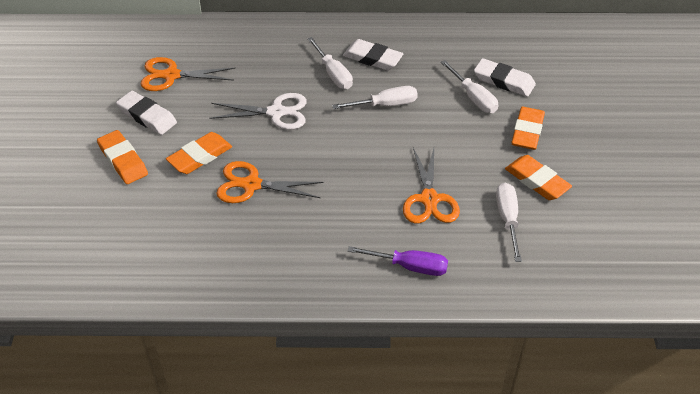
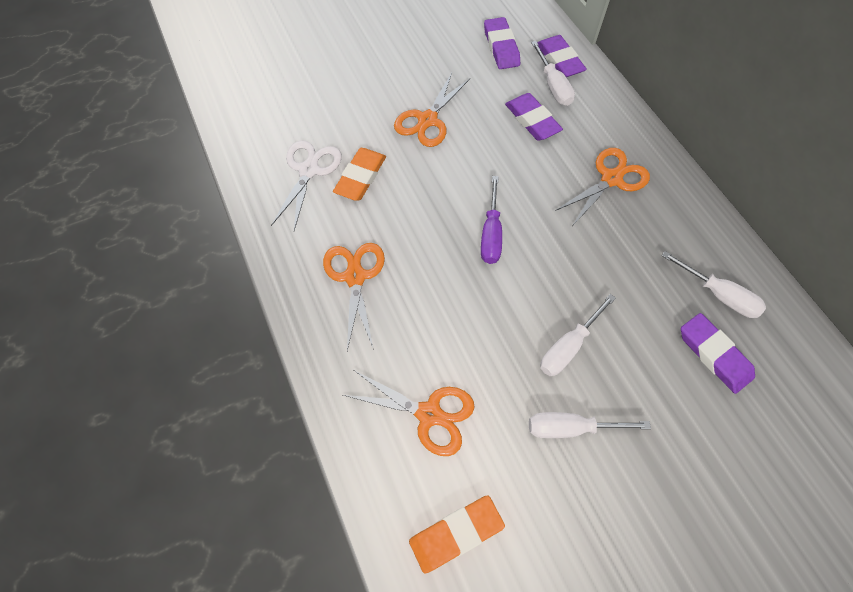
orange eraser: 4 -> 2
orange scissors: 3 -> 4
purple eraser: 0 -> 4
white eraser: 3 -> 0

